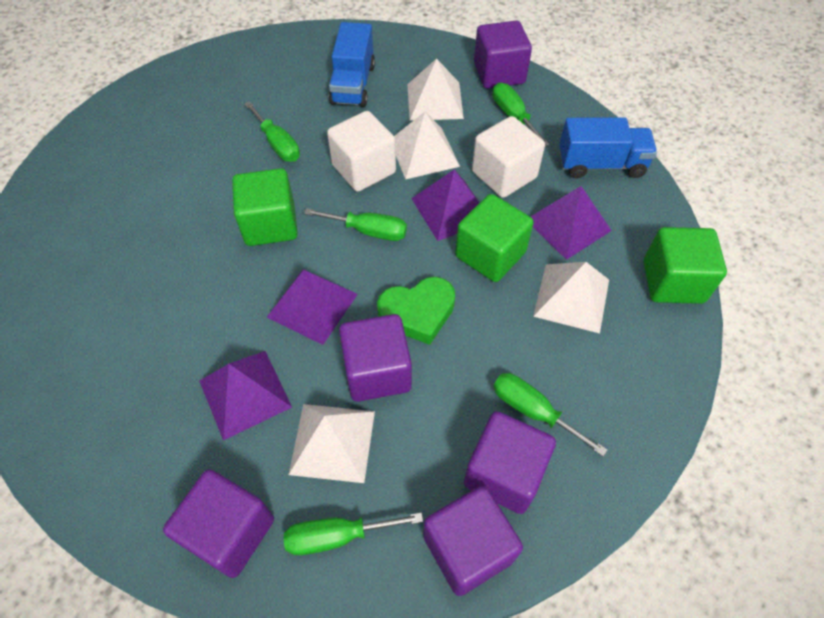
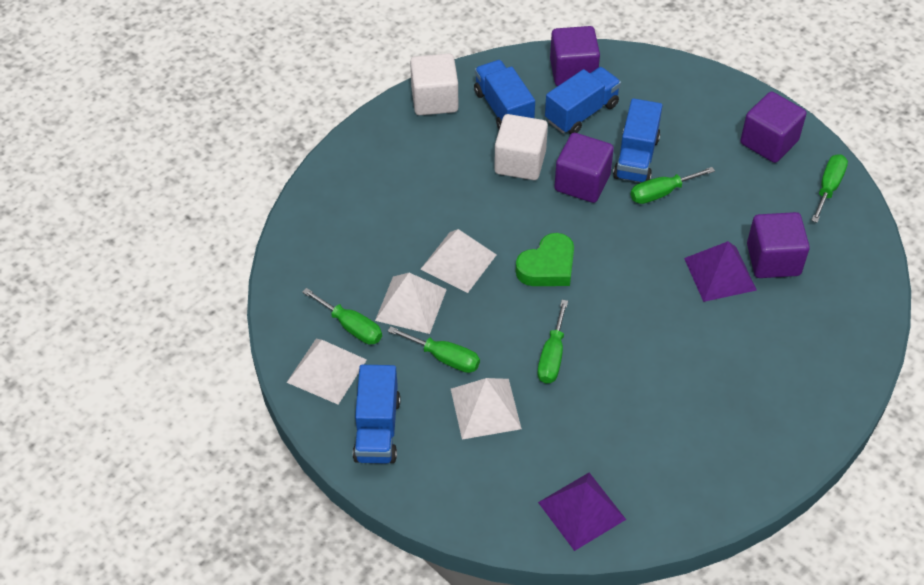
blue truck: 2 -> 4
green cube: 3 -> 0
purple cube: 5 -> 4
purple pyramid: 4 -> 2

